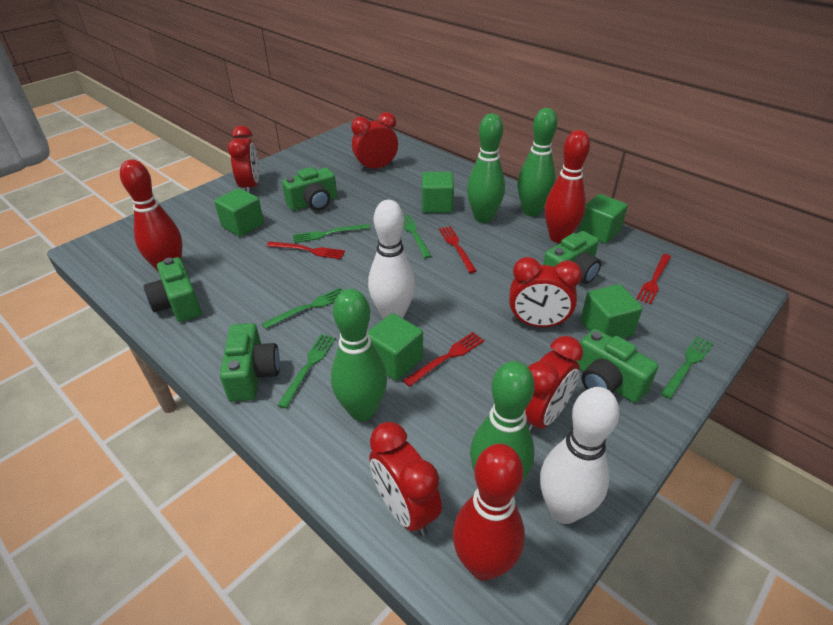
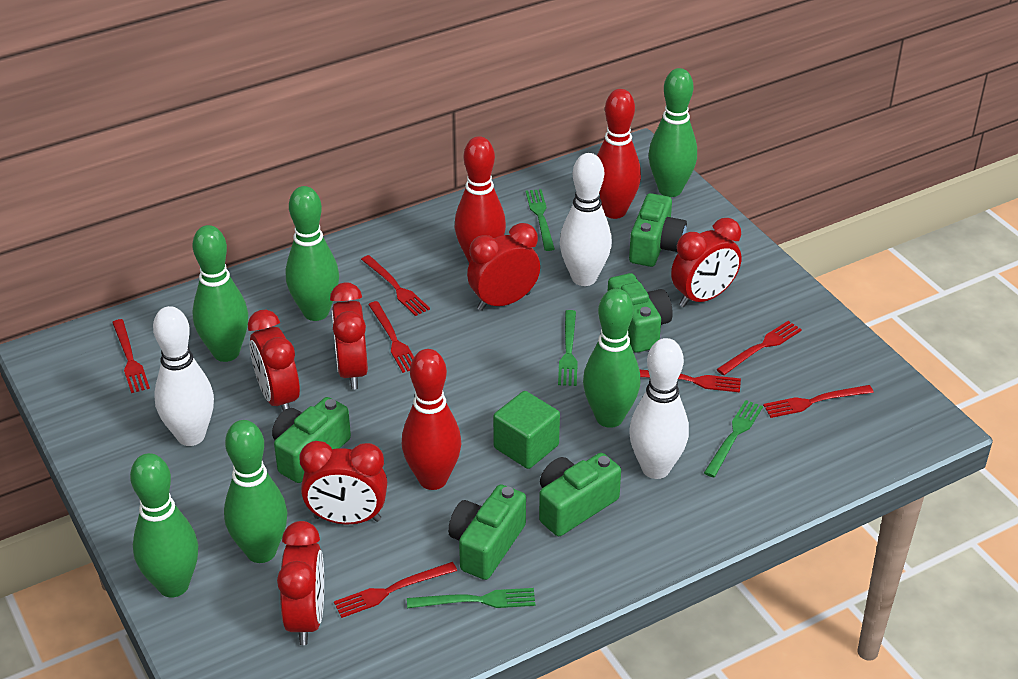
green bowling pin: 4 -> 6
green cube: 5 -> 1
green fork: 5 -> 4
red clock: 5 -> 6
red fork: 4 -> 7
white bowling pin: 2 -> 3

